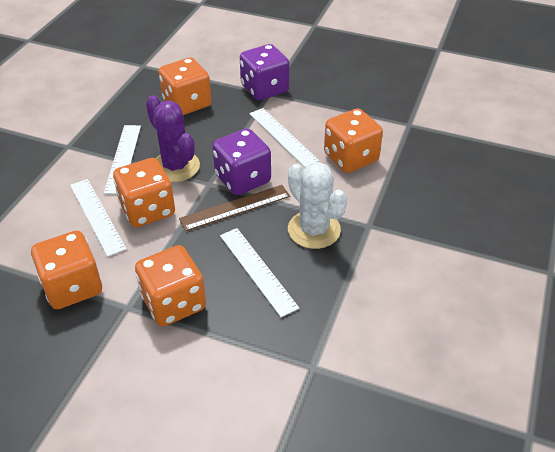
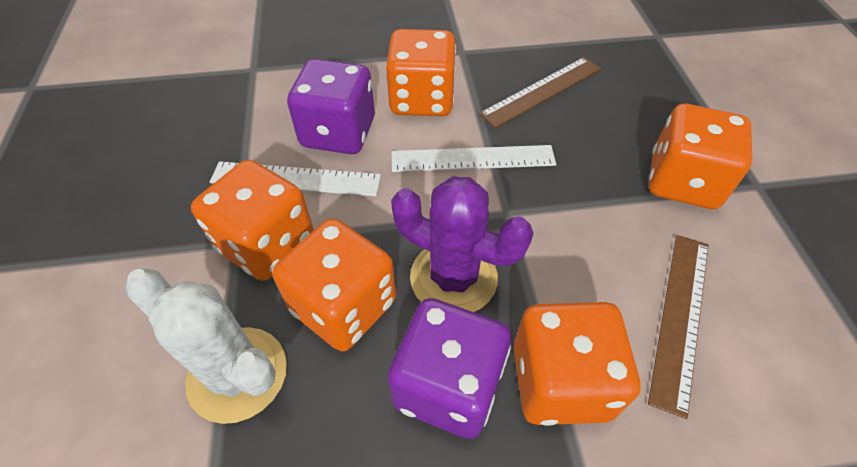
brown ruler: 1 -> 2
white ruler: 4 -> 2

